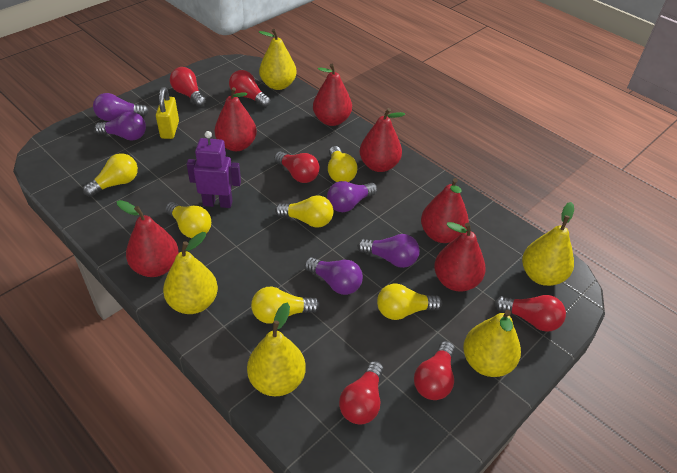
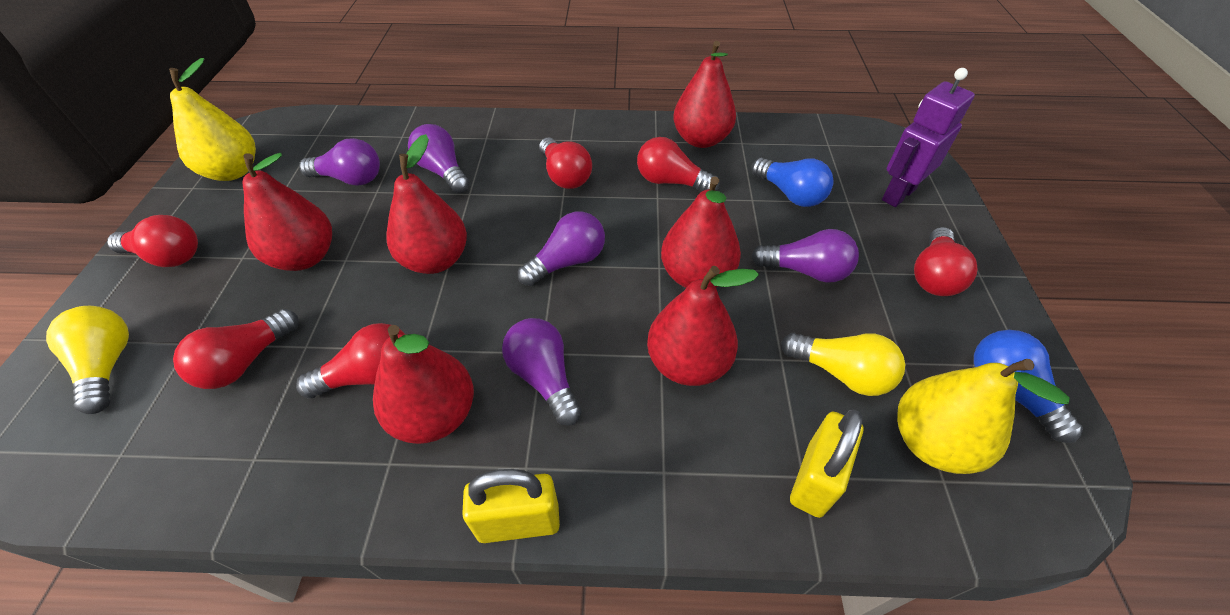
blue light bulb: 0 -> 2
yellow light bulb: 6 -> 2
yellow padlock: 1 -> 2
yellow pear: 5 -> 2

